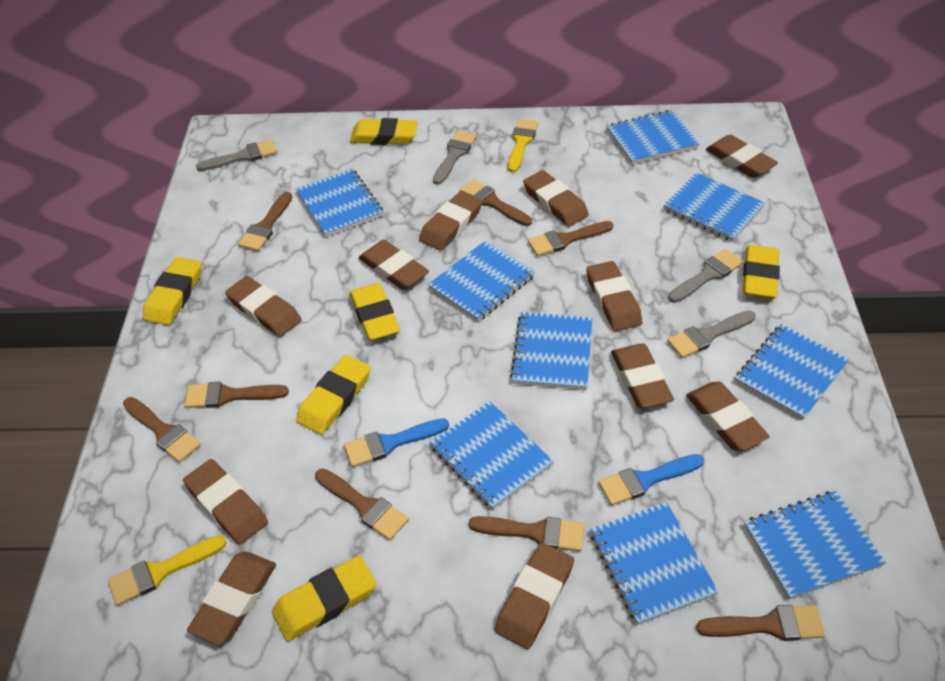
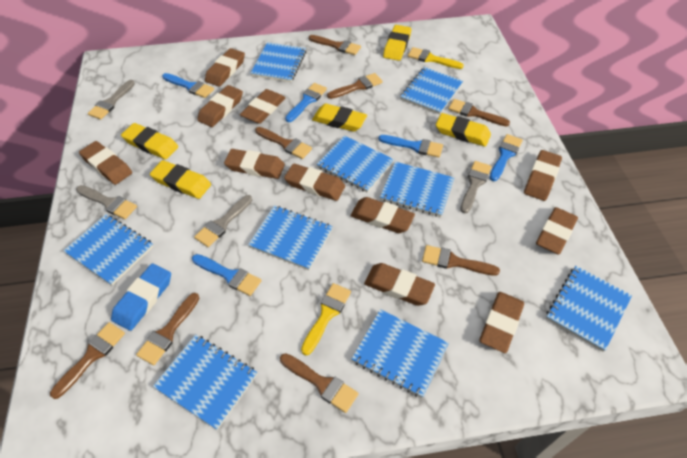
blue brush: 2 -> 5
blue eraser: 0 -> 1
yellow eraser: 6 -> 5

